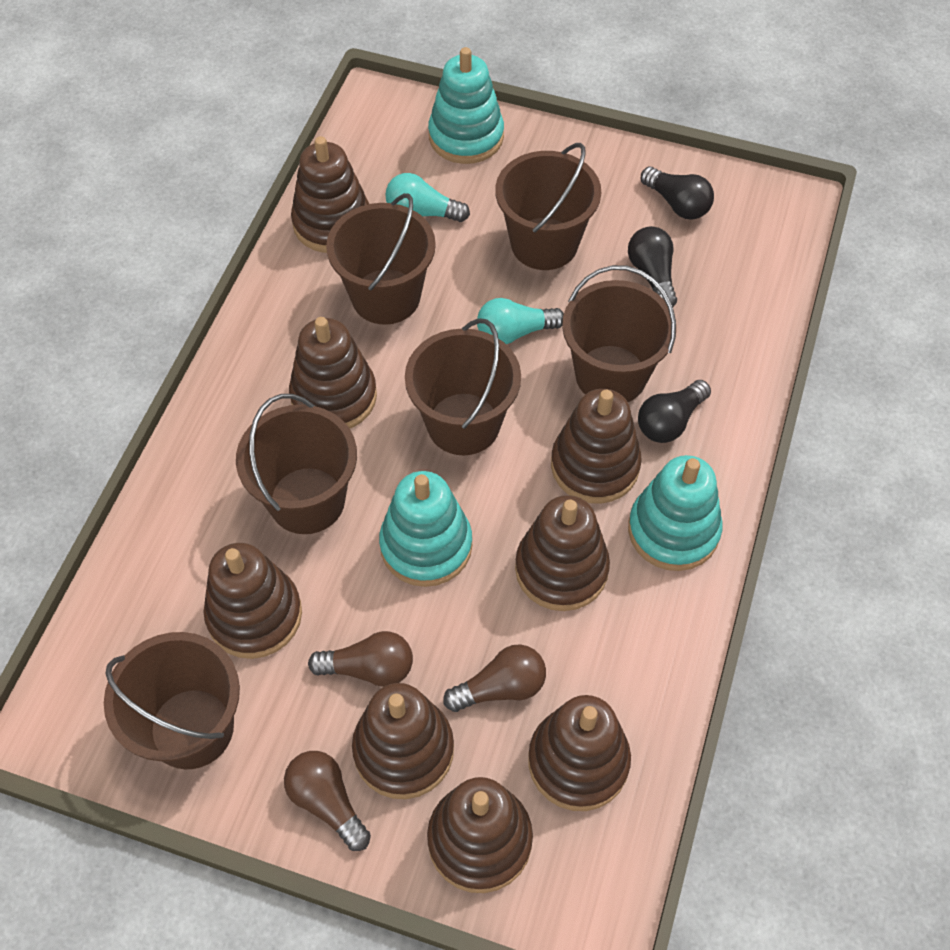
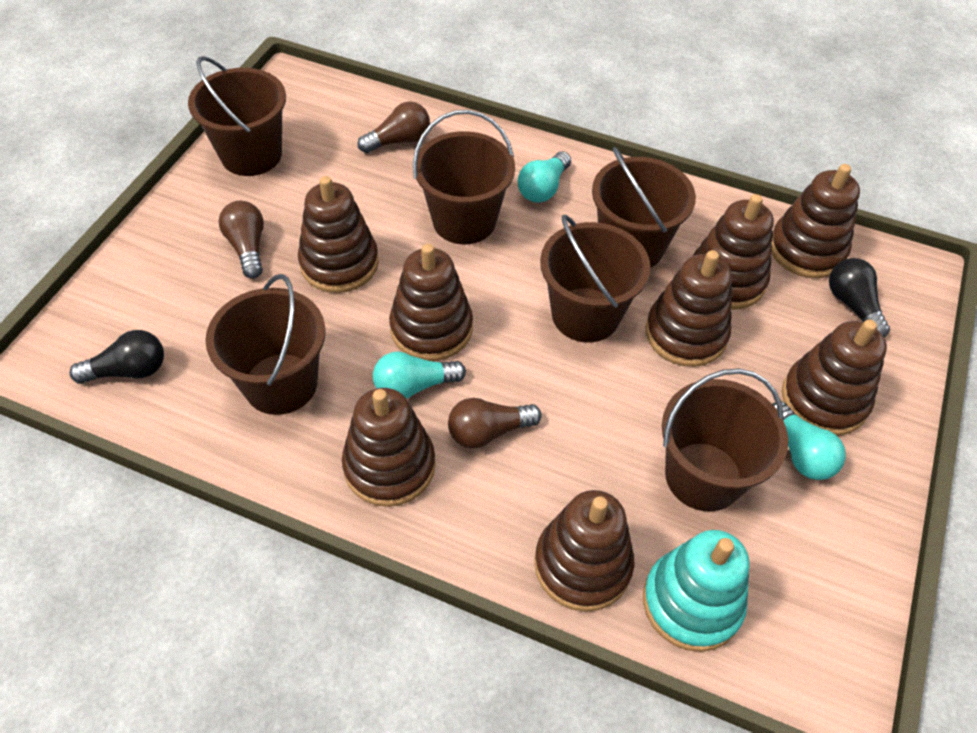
black light bulb: 3 -> 2
turquoise light bulb: 2 -> 3
turquoise stacking toy: 3 -> 1

